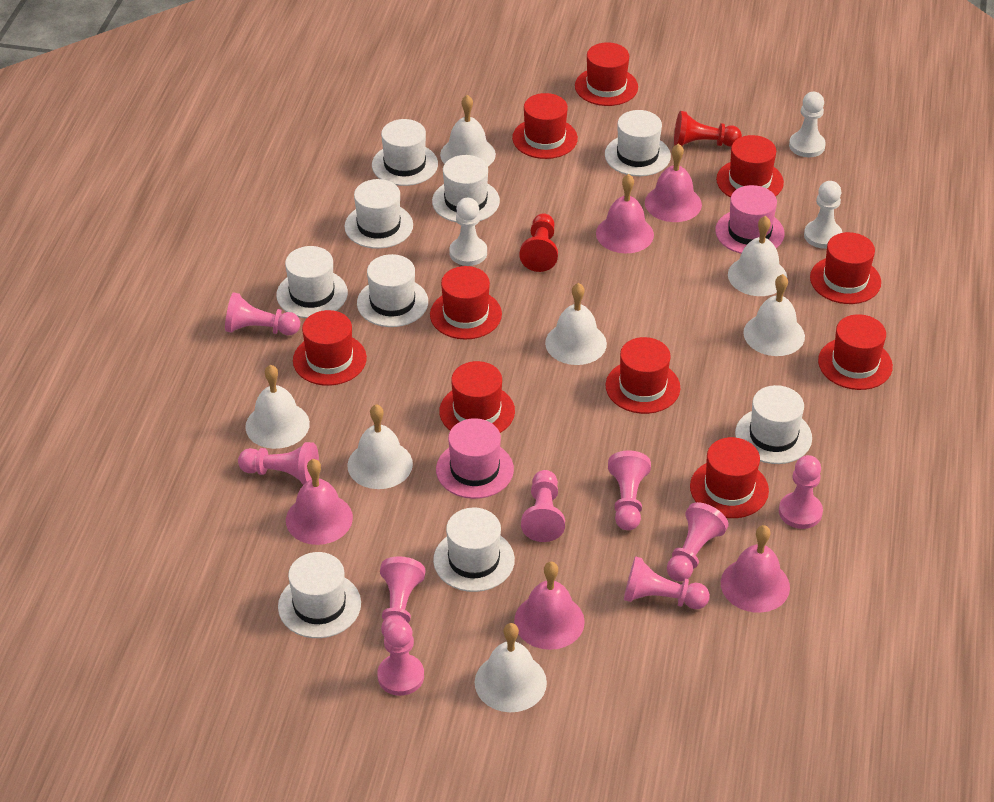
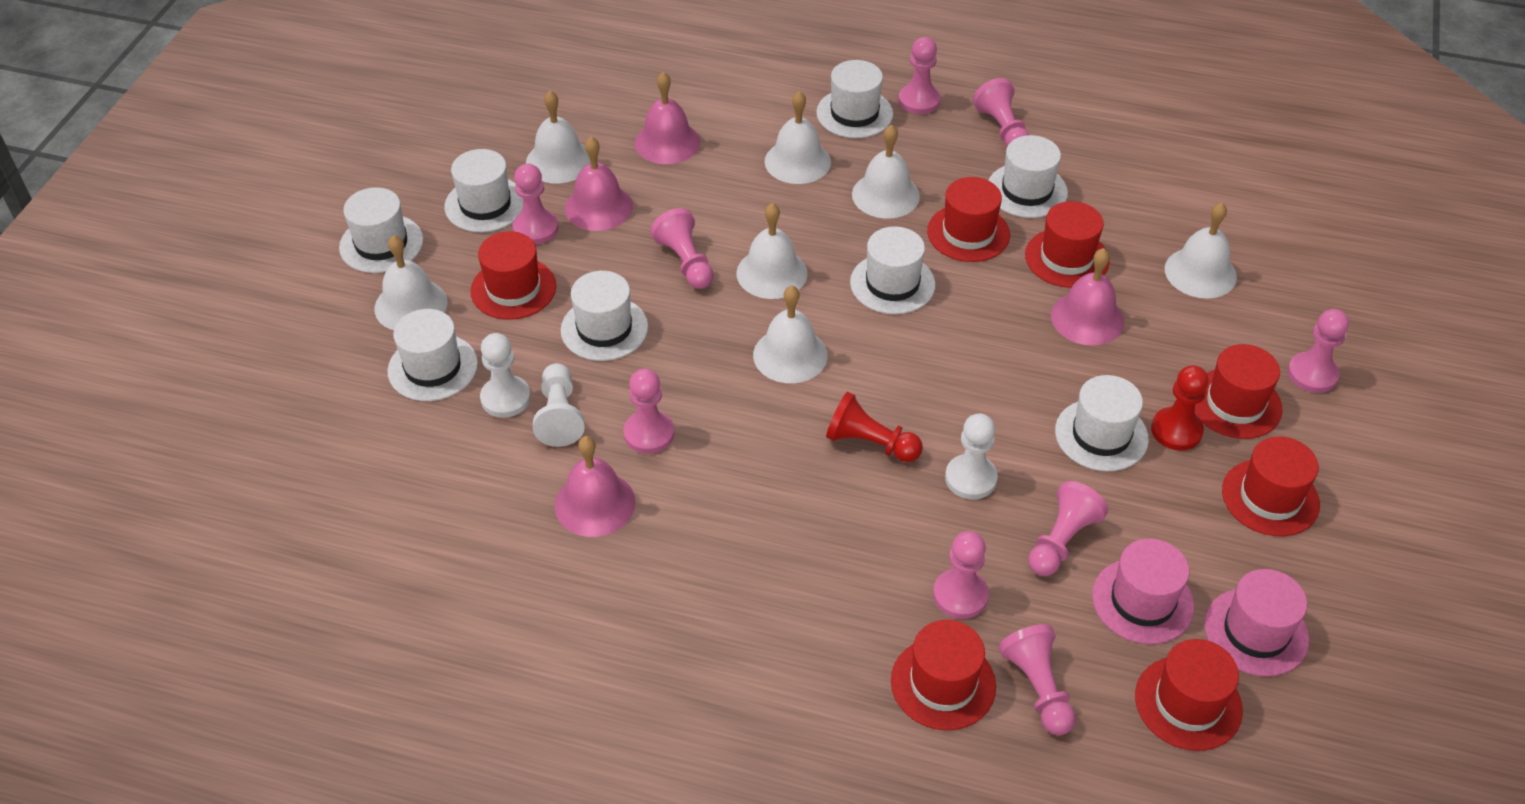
pink bell: 5 -> 4
red hat: 10 -> 7
white hat: 9 -> 8

